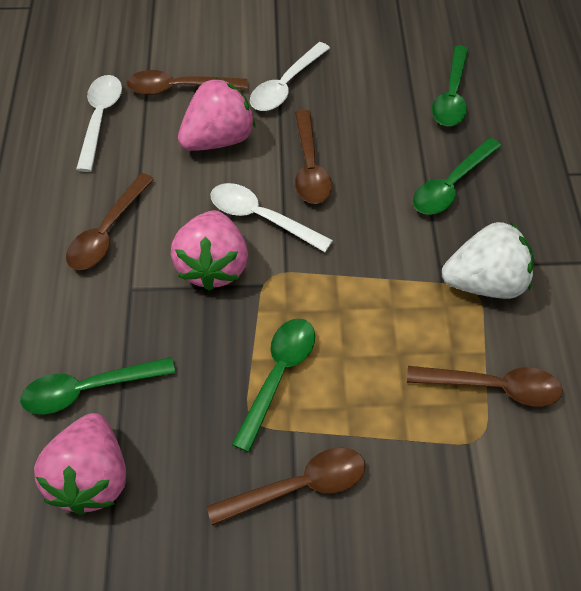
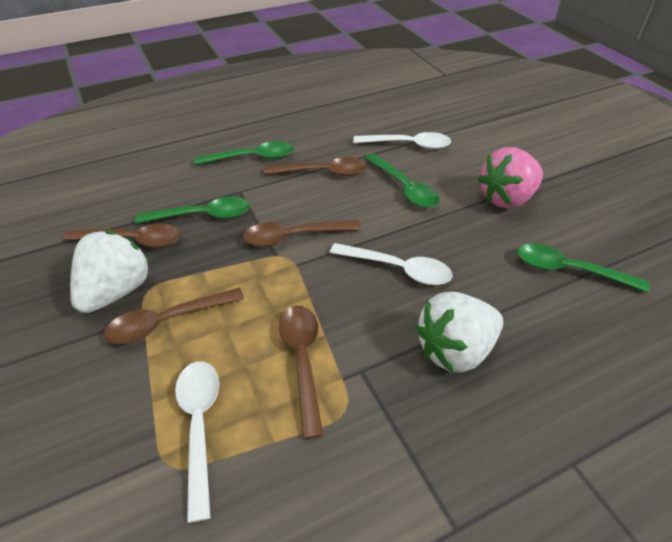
pink strawberry: 3 -> 1
white strawberry: 1 -> 2

